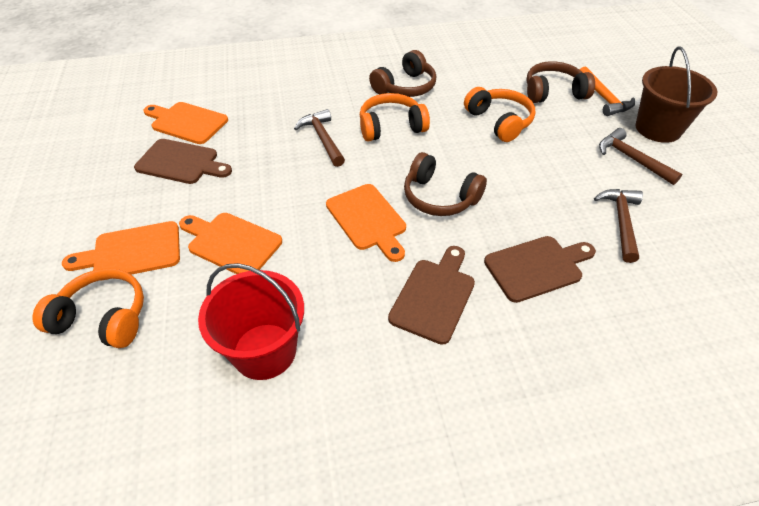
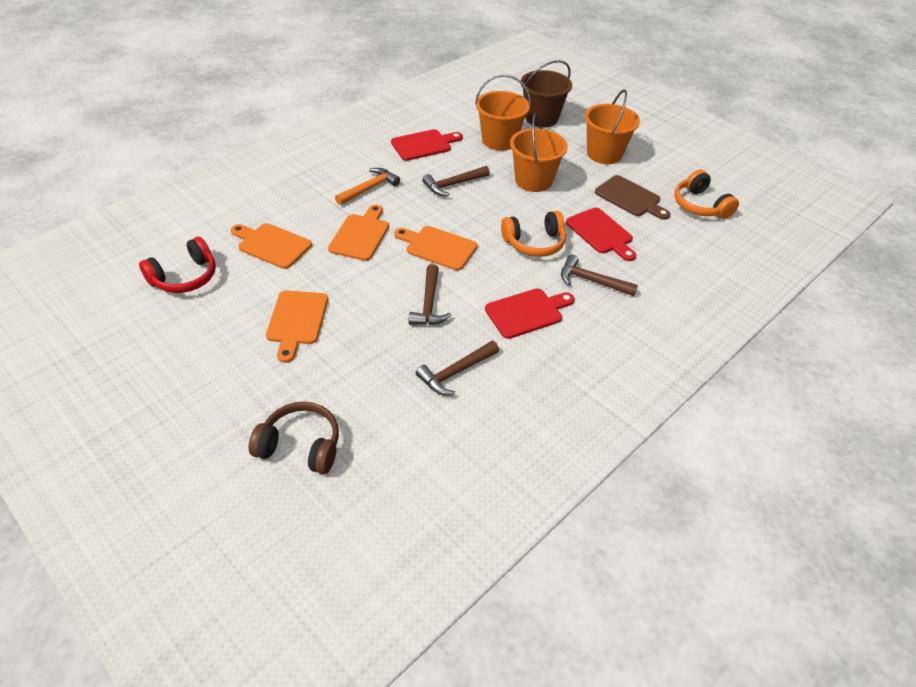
brown cutting board: 3 -> 1
brown hammer: 3 -> 4
brown headphones: 3 -> 1
orange bucket: 0 -> 3
orange headphones: 3 -> 2
red bucket: 1 -> 0
red cutting board: 0 -> 3
red headphones: 0 -> 1

